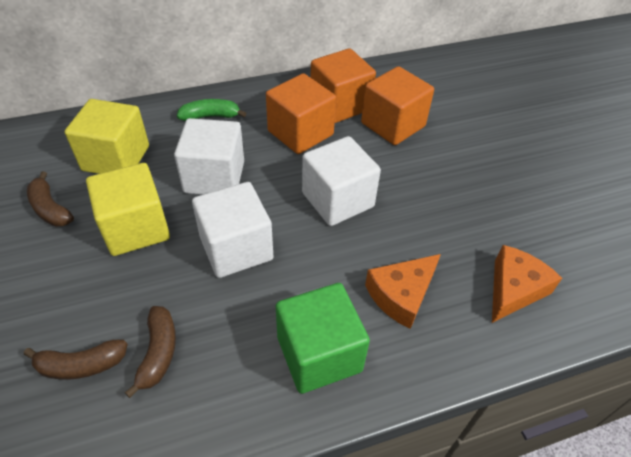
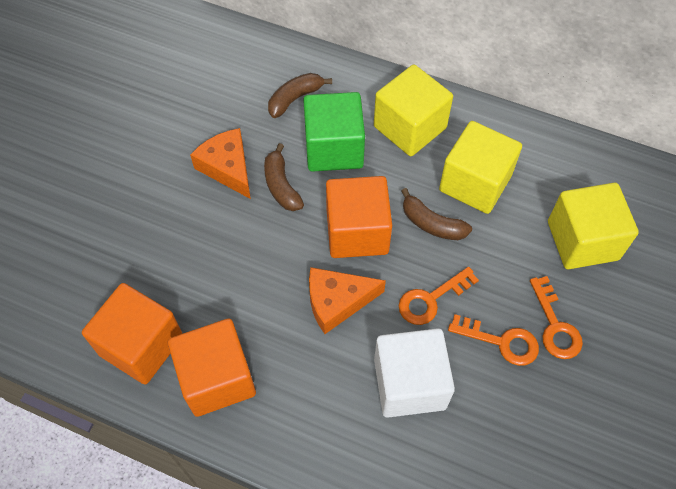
green banana: 1 -> 0
orange key: 0 -> 3
white cube: 3 -> 1
yellow cube: 2 -> 3

